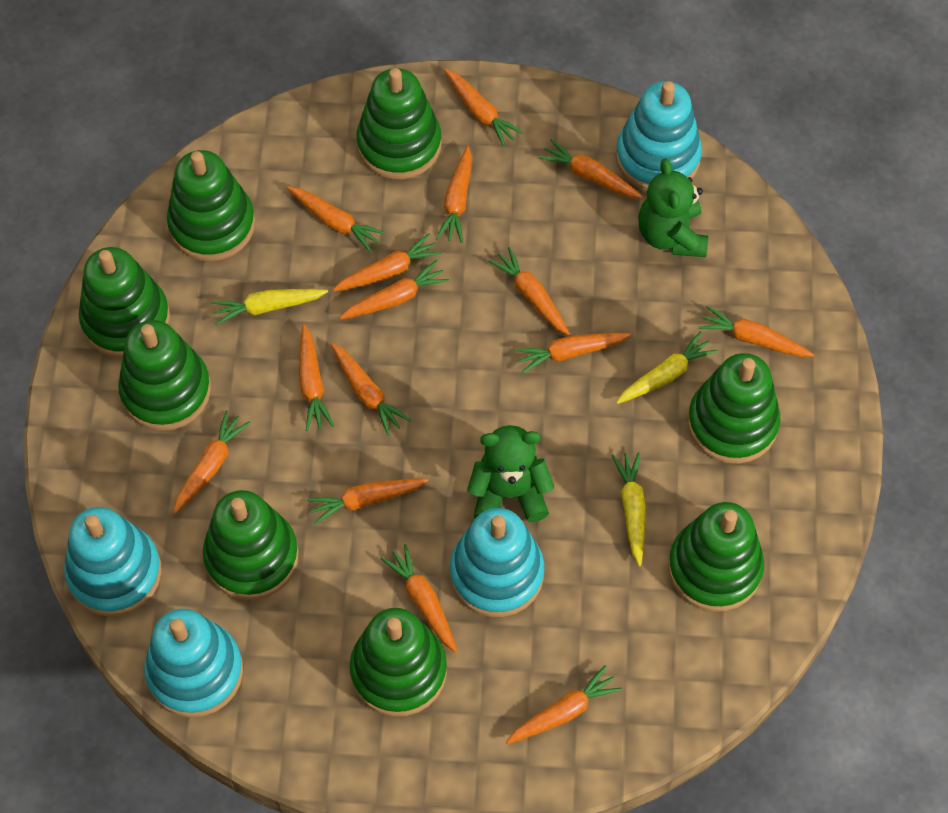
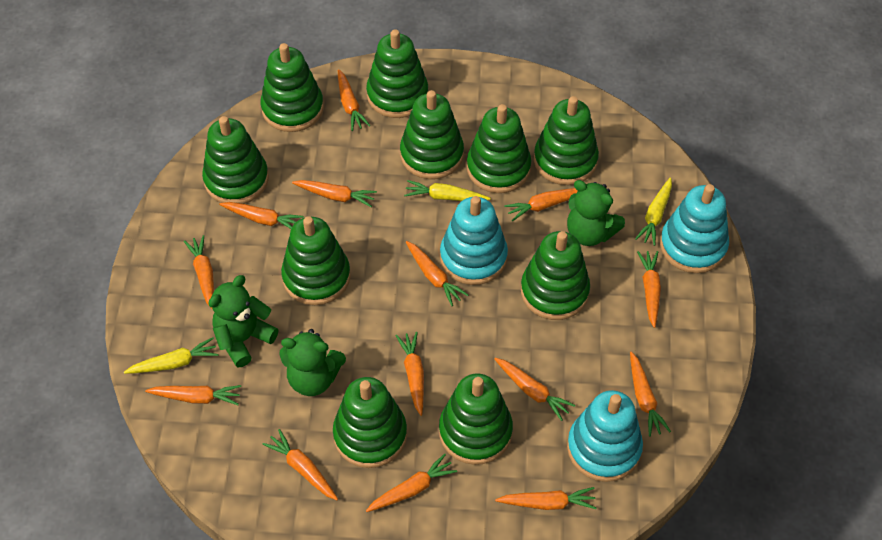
green stacking toy: 8 -> 10
green teddy bear: 2 -> 3
orange carrot: 15 -> 14
turquoise stacking toy: 4 -> 3

